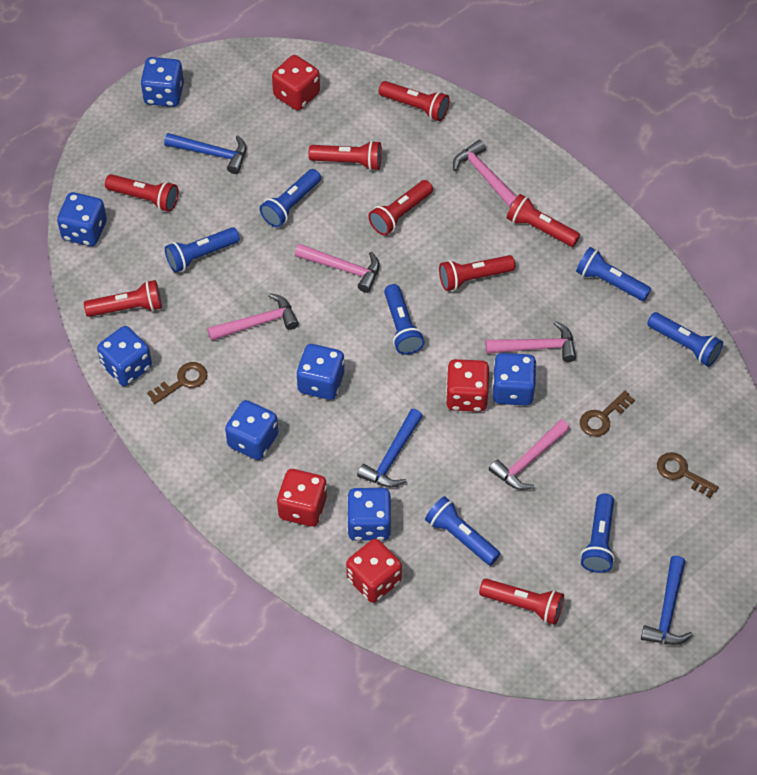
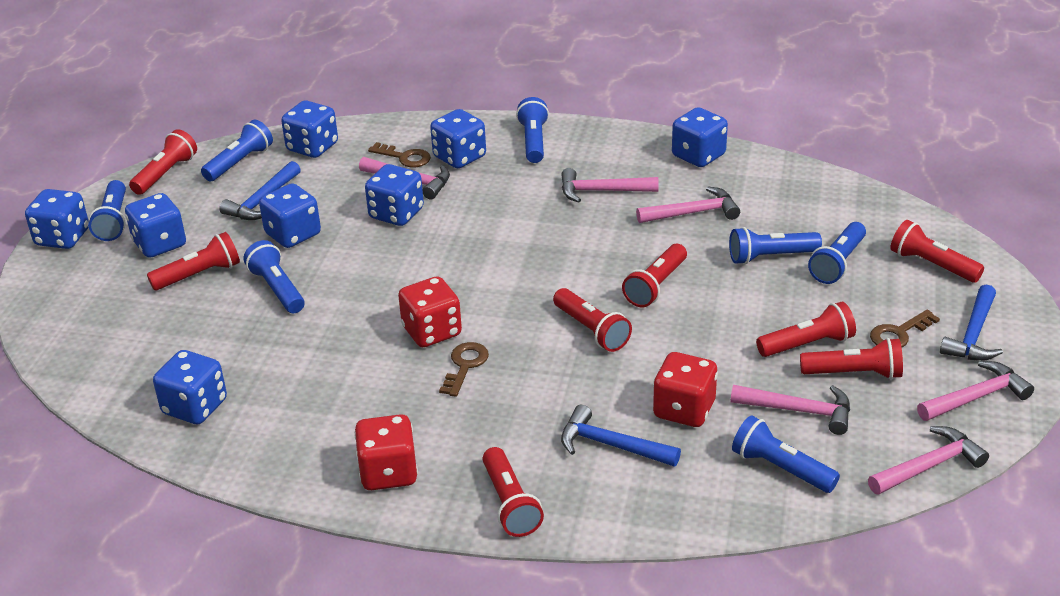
blue dice: 7 -> 8
pink hammer: 5 -> 6
red dice: 4 -> 3

